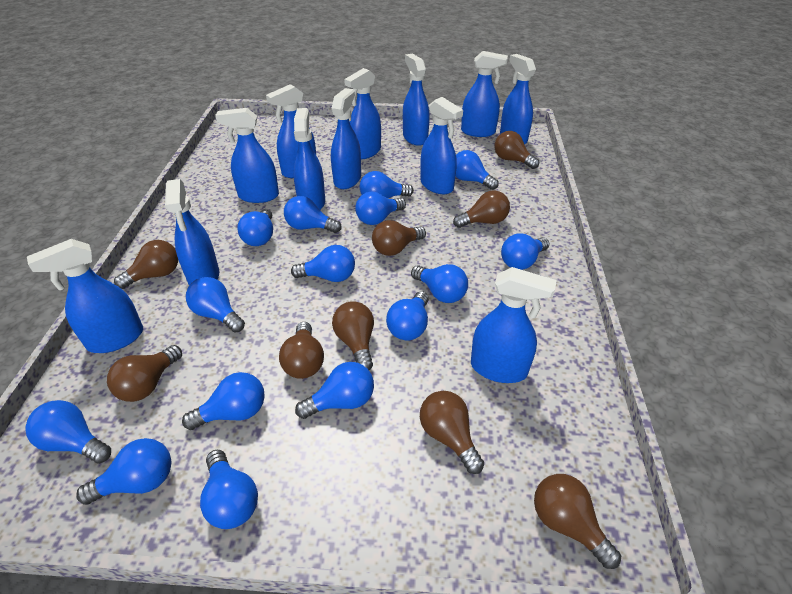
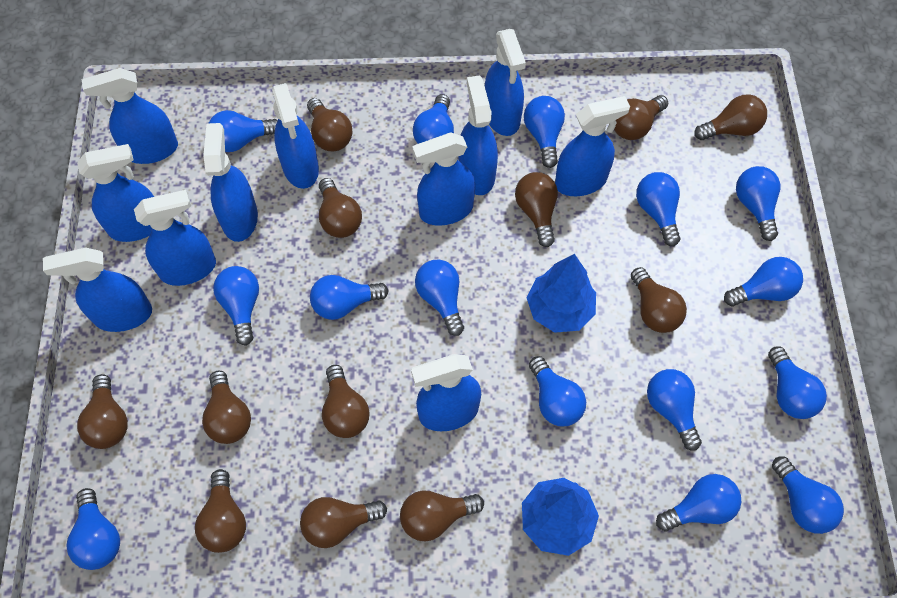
blue spray bottle: 12 -> 11
blue tree: 0 -> 2
brown light bulb: 9 -> 12

